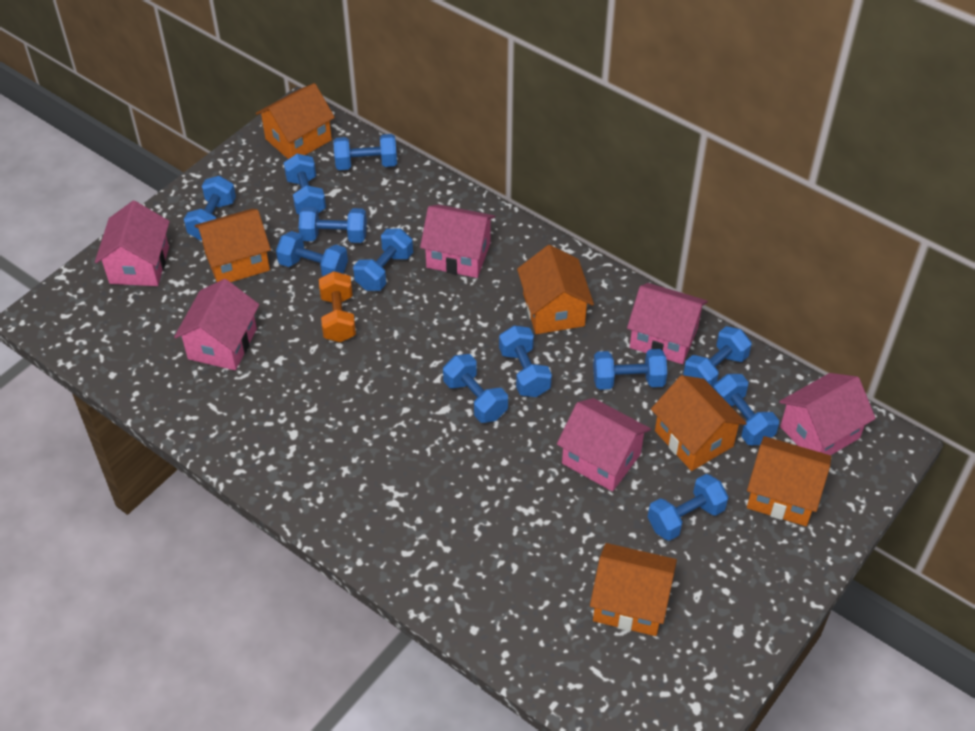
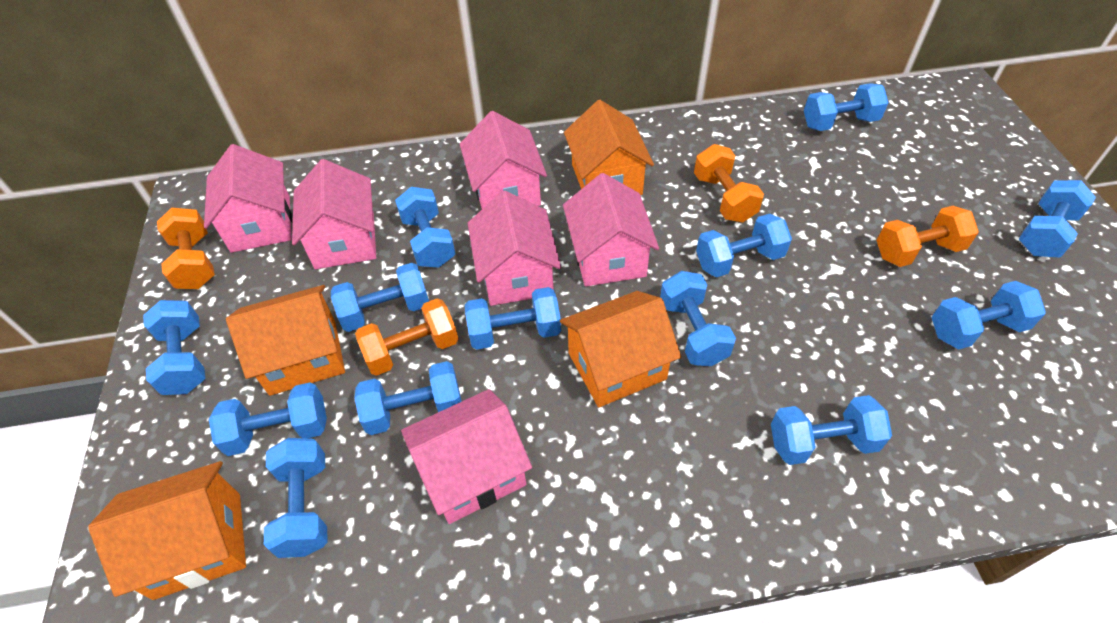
blue dumbbell: 12 -> 13
orange dumbbell: 1 -> 4
orange house: 6 -> 4

